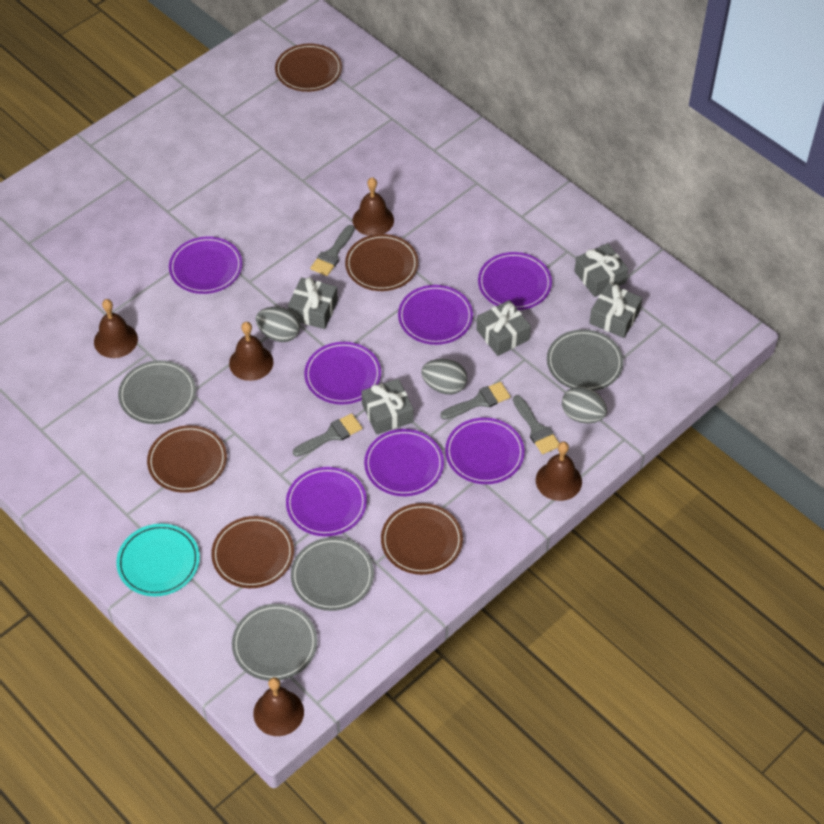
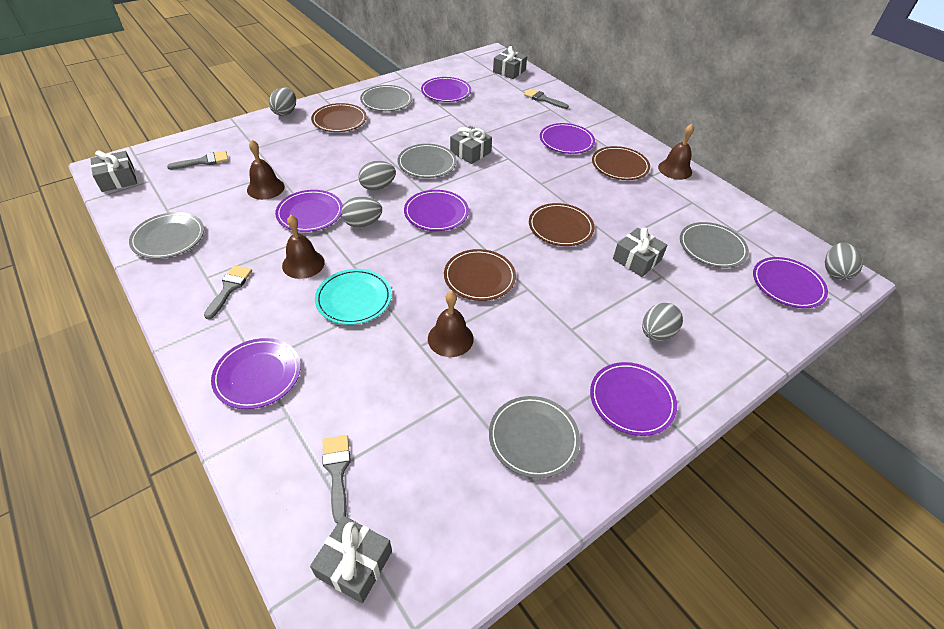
brown bell: 5 -> 4
brown plate: 5 -> 4
grey egg: 3 -> 5
grey plate: 4 -> 5

